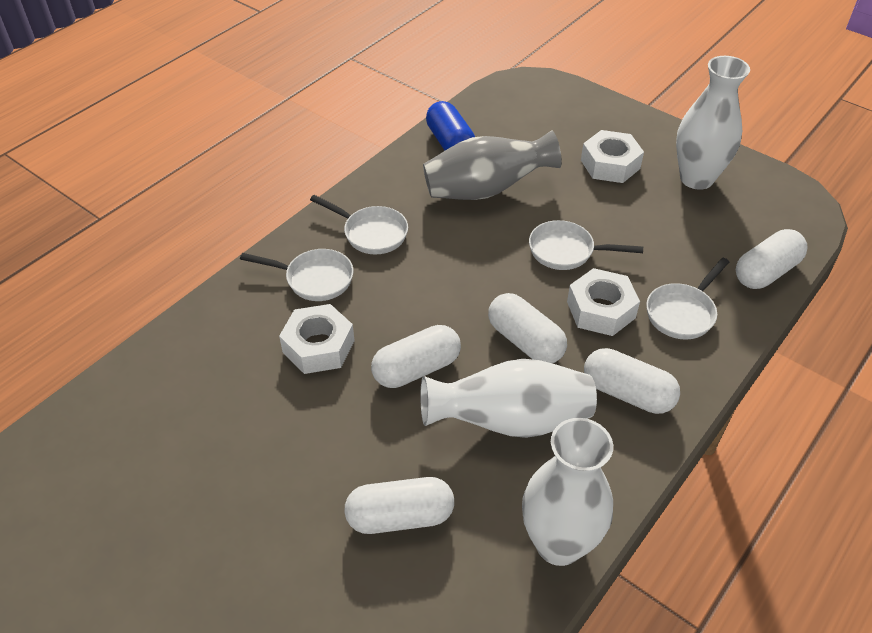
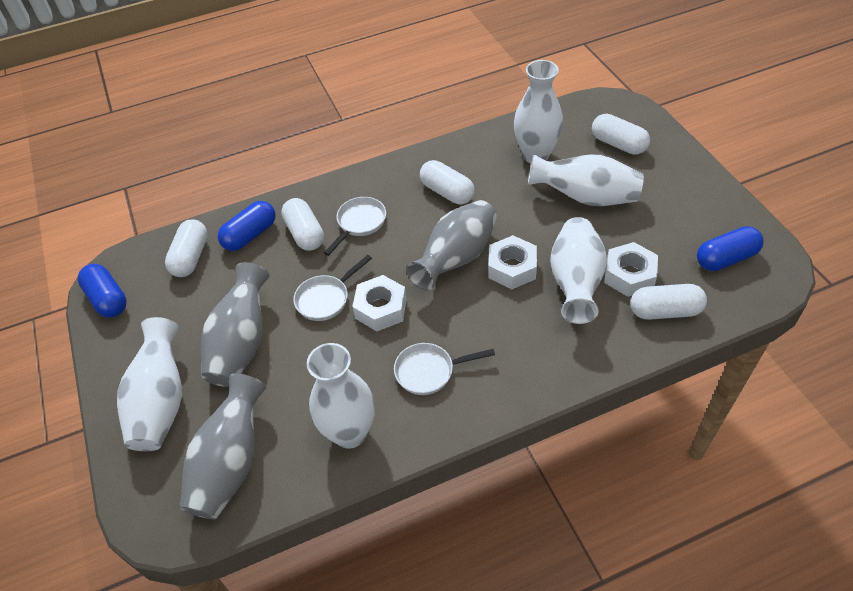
blue capsule: 1 -> 3
grey vase: 1 -> 3
white pan: 4 -> 3
white vase: 3 -> 5

